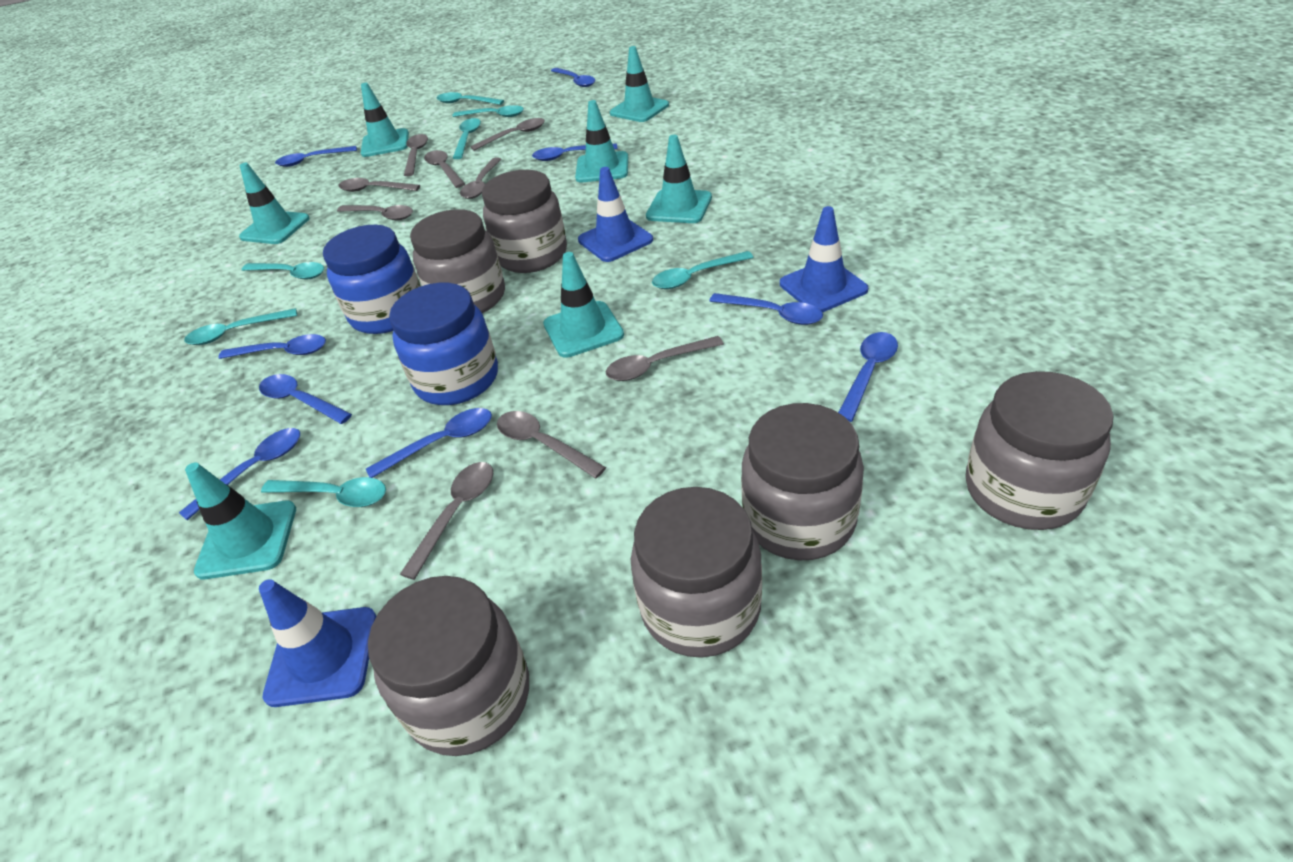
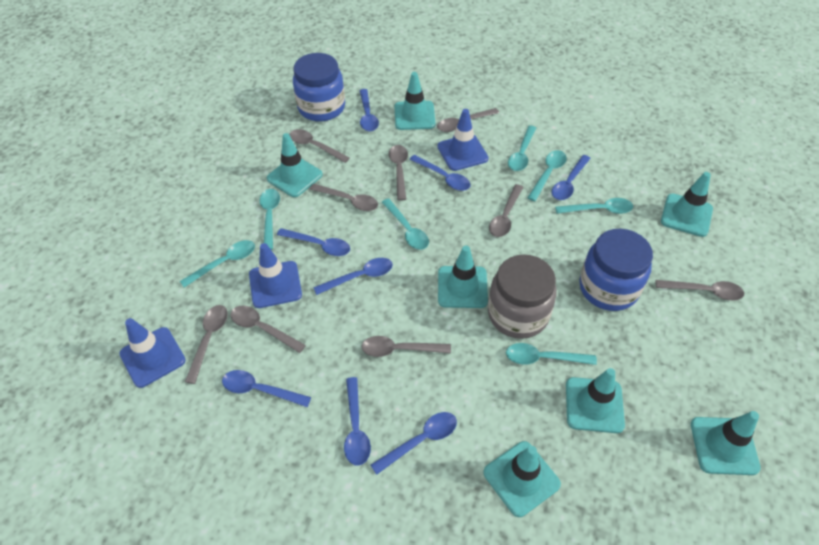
blue spoon: 9 -> 8
grey jar: 6 -> 1

